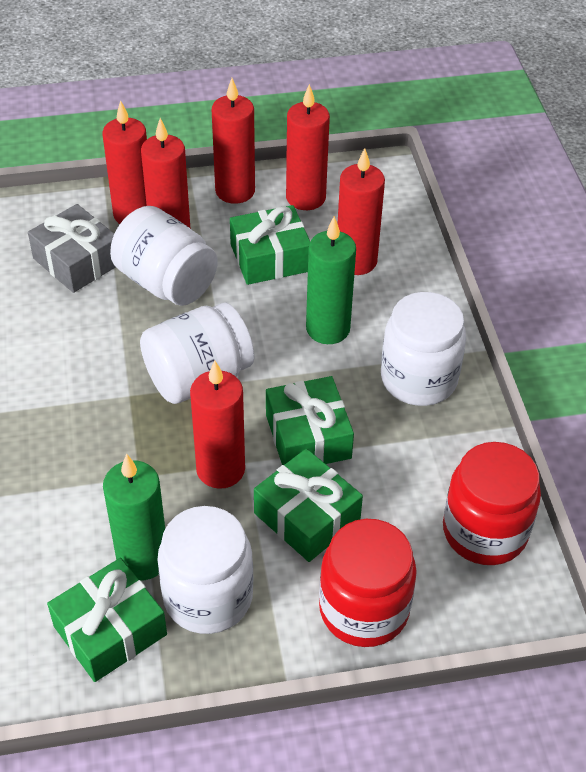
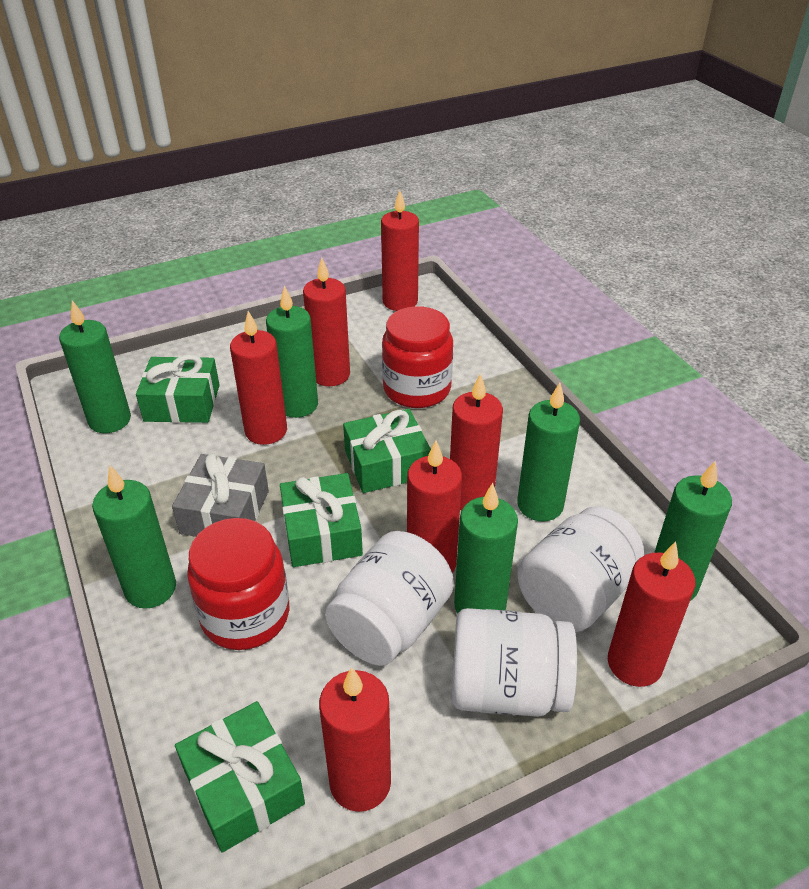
green candle: 2 -> 6
red candle: 6 -> 7
white jar: 4 -> 3

